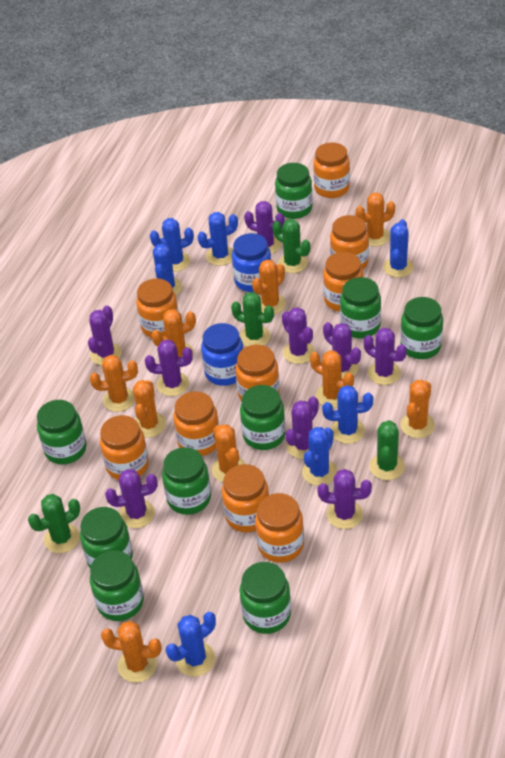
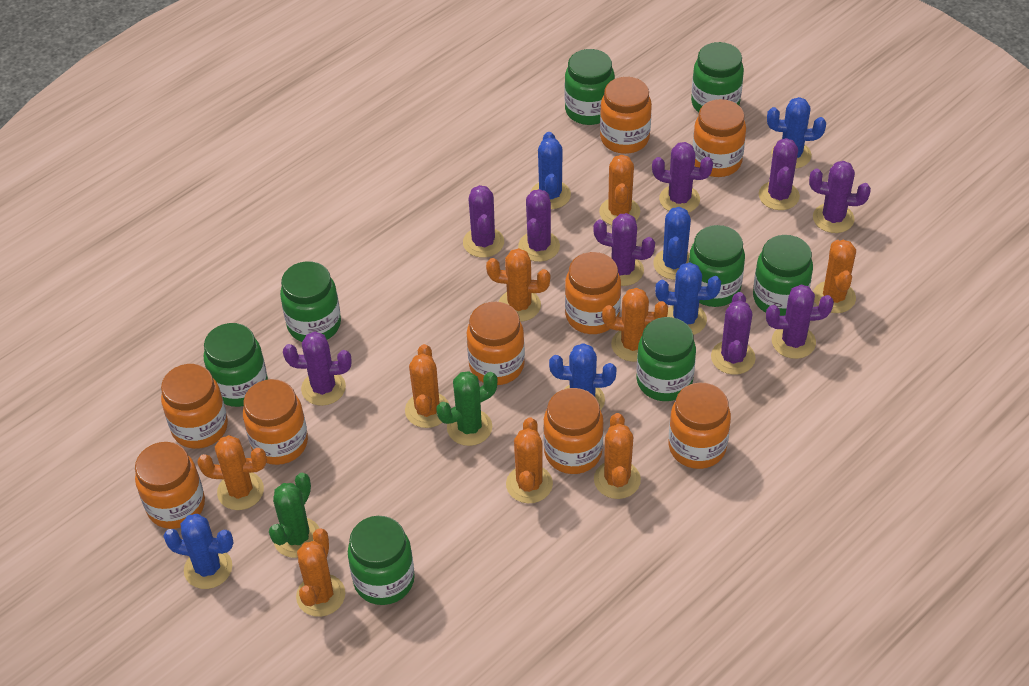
blue cactus: 7 -> 6
blue jar: 2 -> 0
green cactus: 4 -> 2
green jar: 9 -> 8

